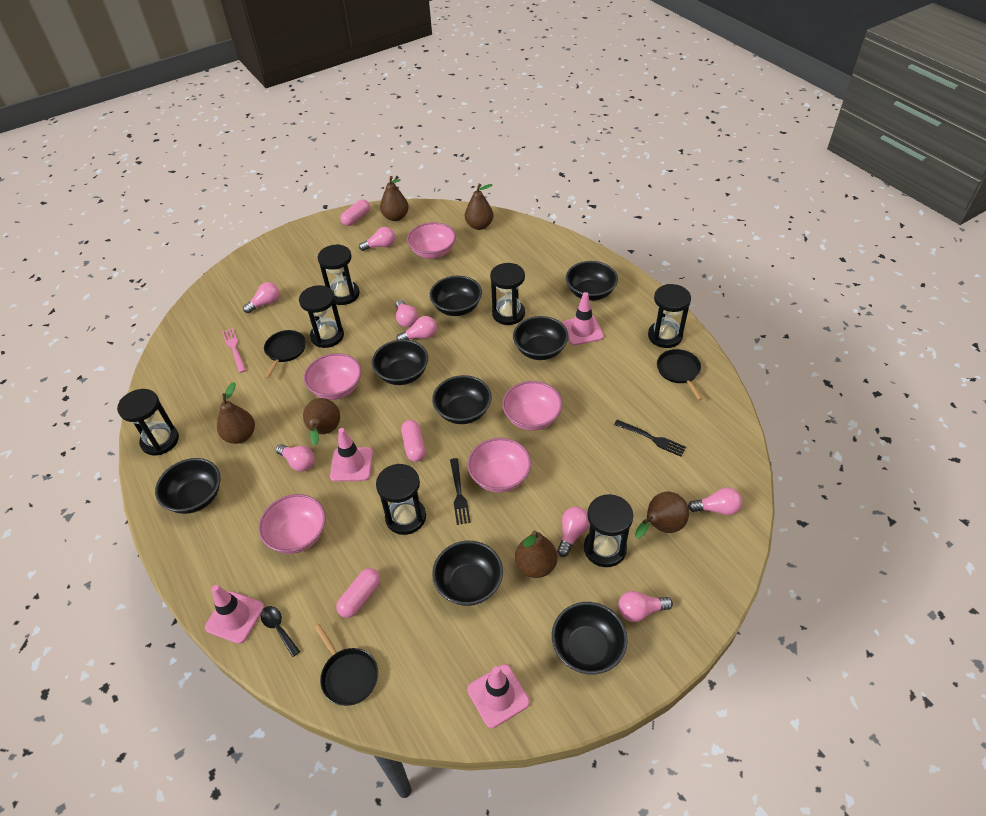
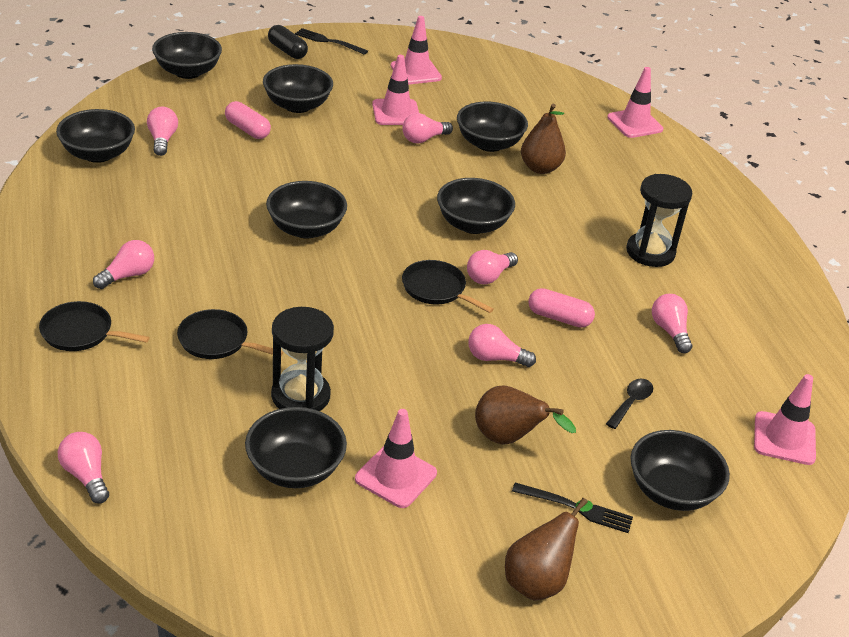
black capsule: 0 -> 1
black hourglass: 7 -> 2
brown pear: 6 -> 3
pink bowl: 5 -> 0
pink capsule: 3 -> 2
pink fork: 1 -> 0
pink light bulb: 8 -> 7
pink traffic cone: 4 -> 5

